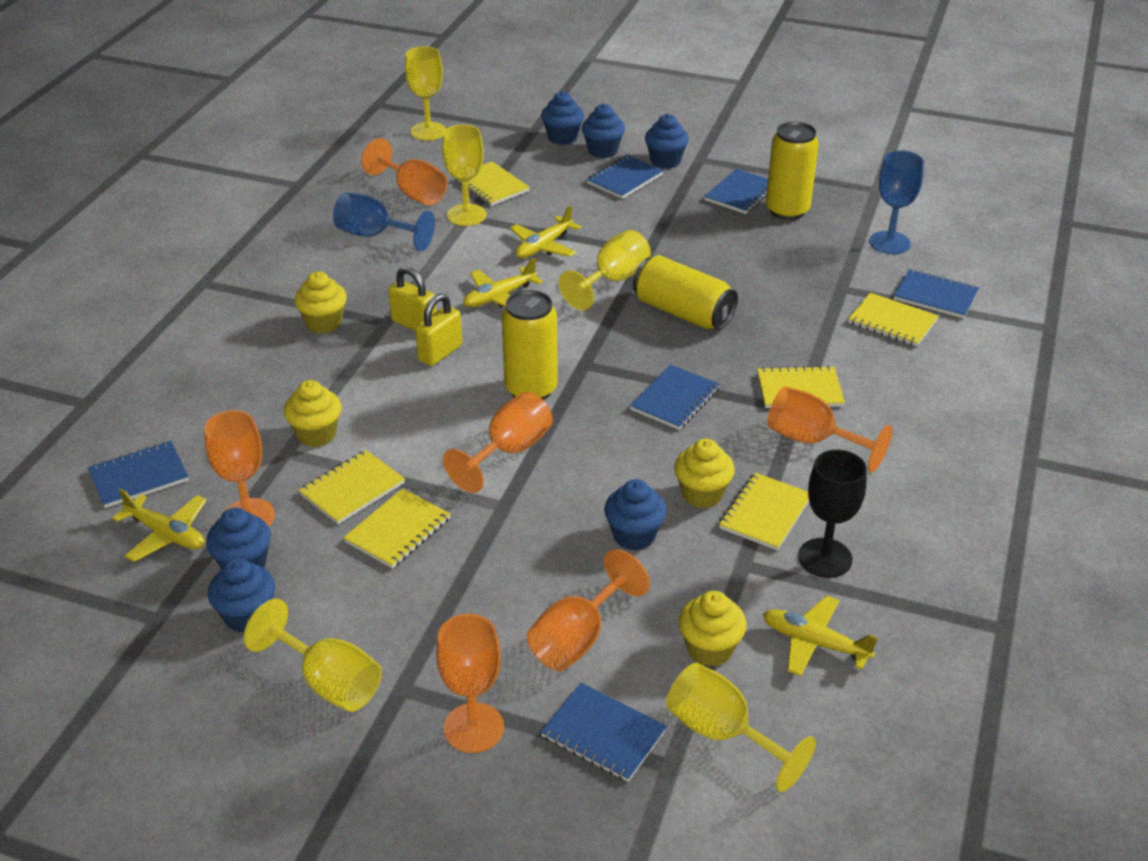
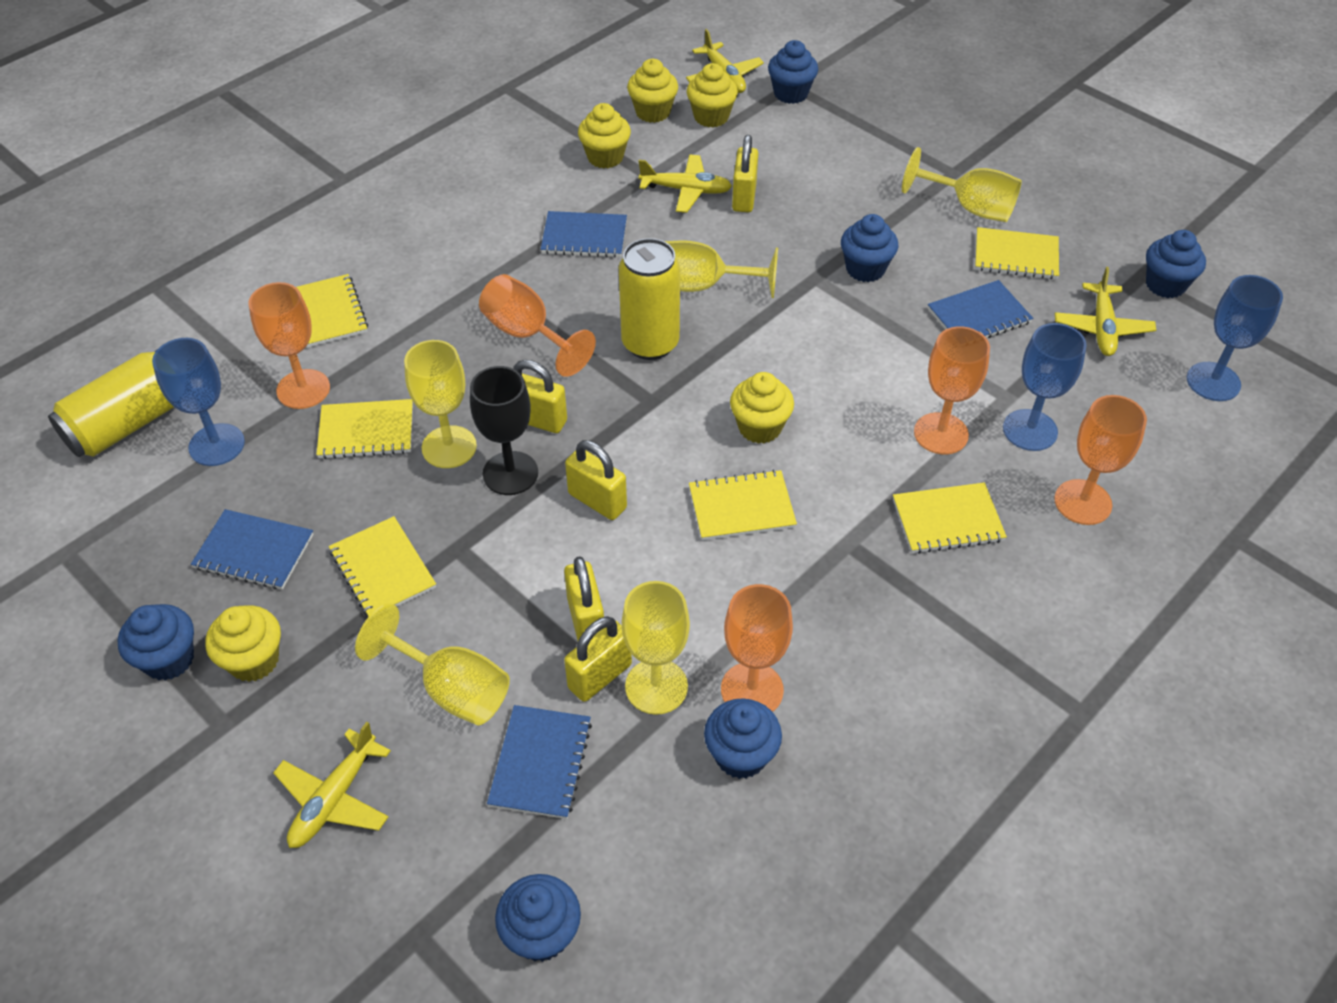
blue goblet: 2 -> 3
blue notebook: 6 -> 4
orange goblet: 6 -> 5
yellow can: 3 -> 2
yellow cupcake: 4 -> 5
yellow padlock: 2 -> 5

